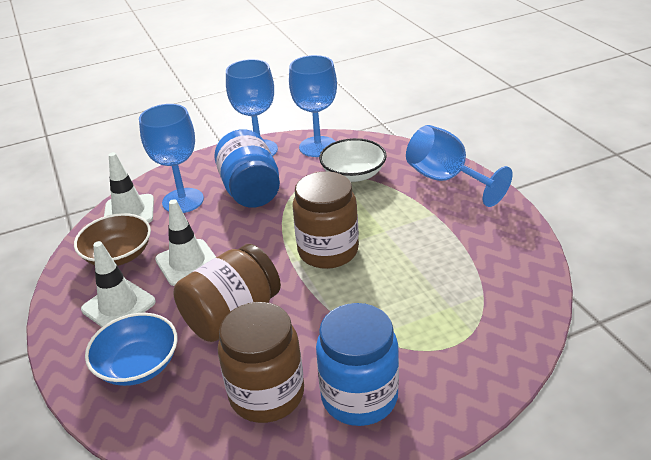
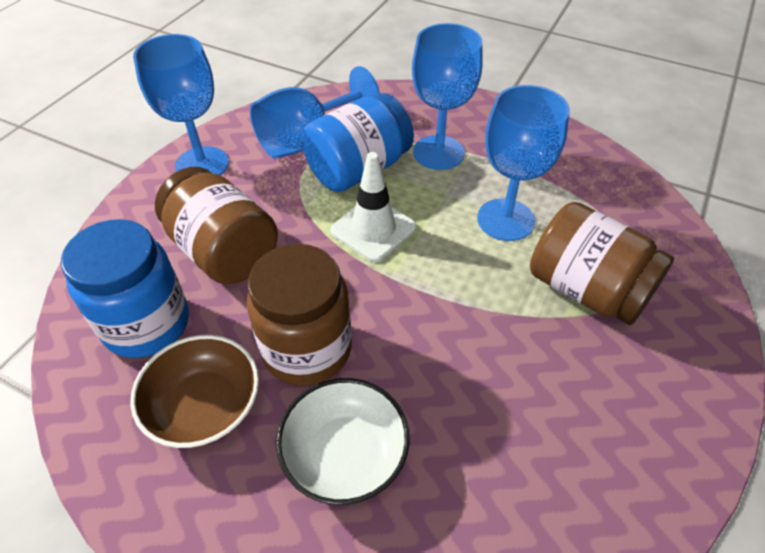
blue bowl: 1 -> 0
white traffic cone: 3 -> 1

